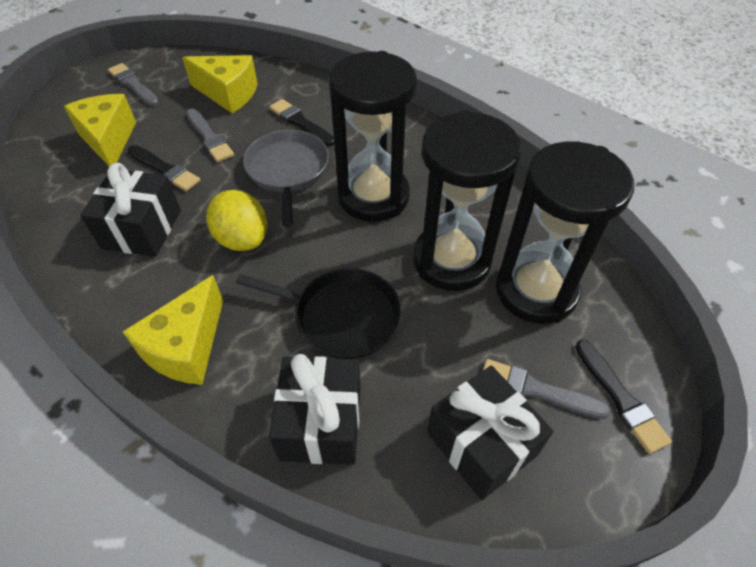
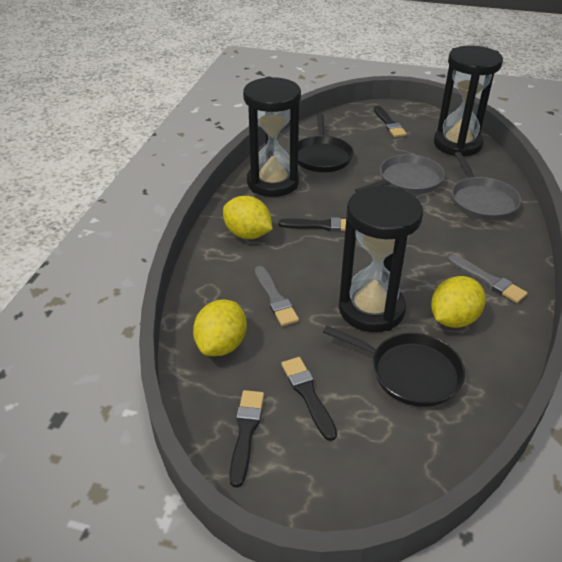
black brush: 3 -> 4
black gift: 3 -> 0
black pan: 1 -> 2
grey brush: 3 -> 2
grey pan: 1 -> 2
yellow cheese: 3 -> 0
yellow lemon: 1 -> 3

